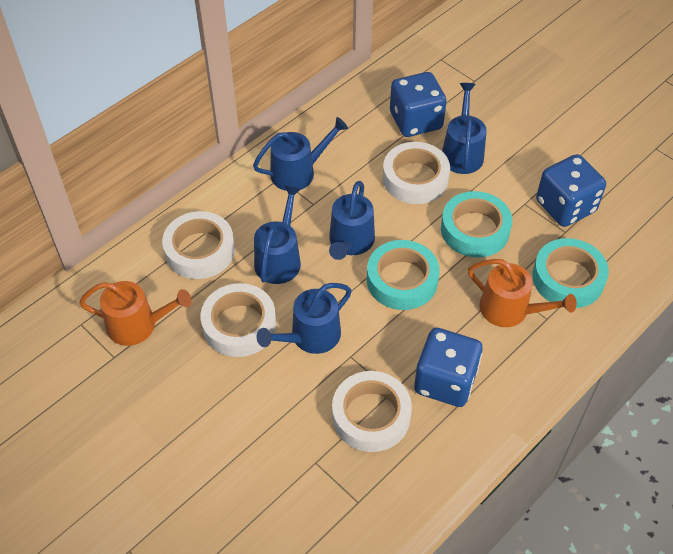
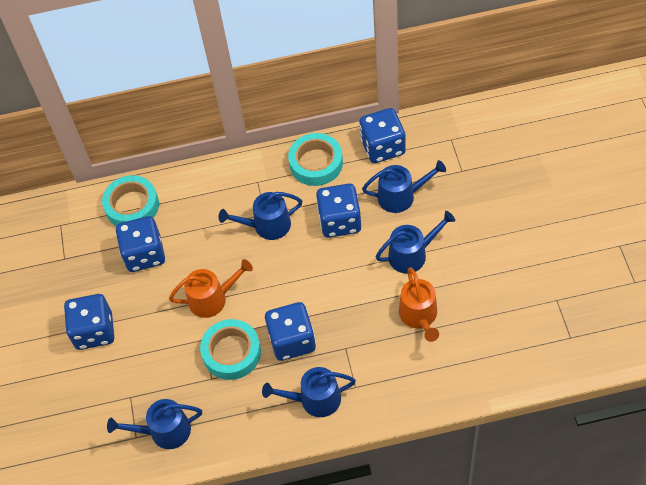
blue dice: 3 -> 5
white tape: 4 -> 0

